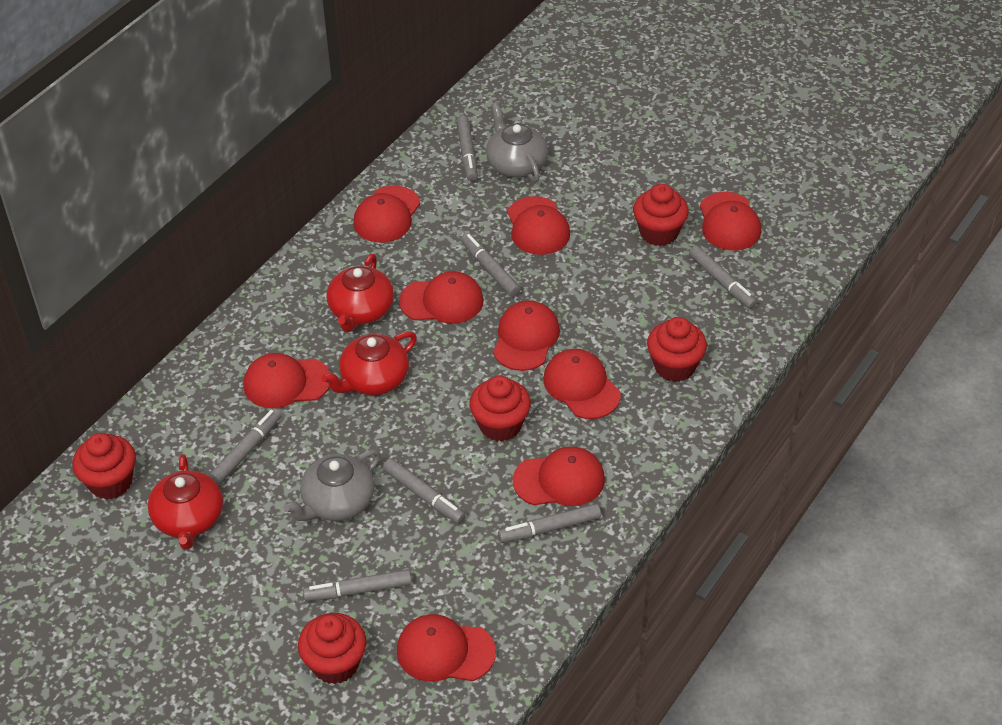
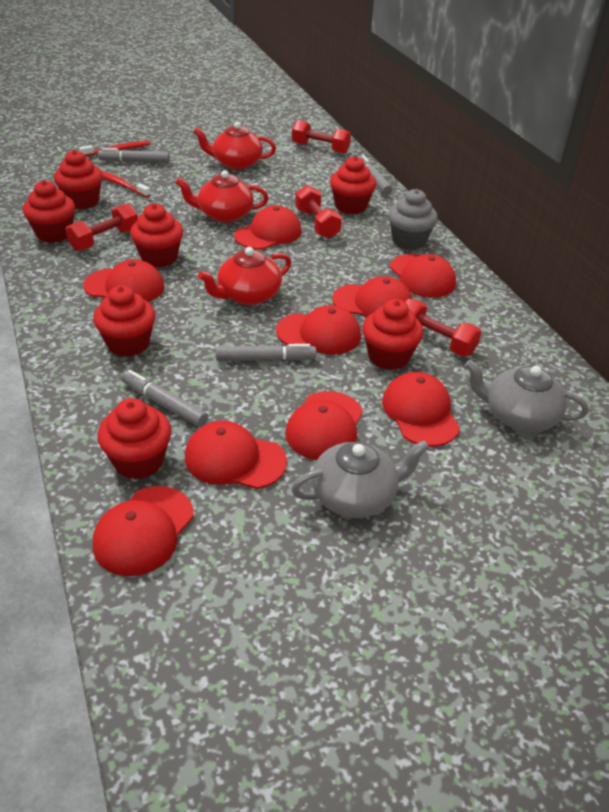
grey cupcake: 0 -> 1
grey marker: 7 -> 4
red cupcake: 5 -> 7
red dumbbell: 0 -> 4
red toothbrush: 0 -> 2

